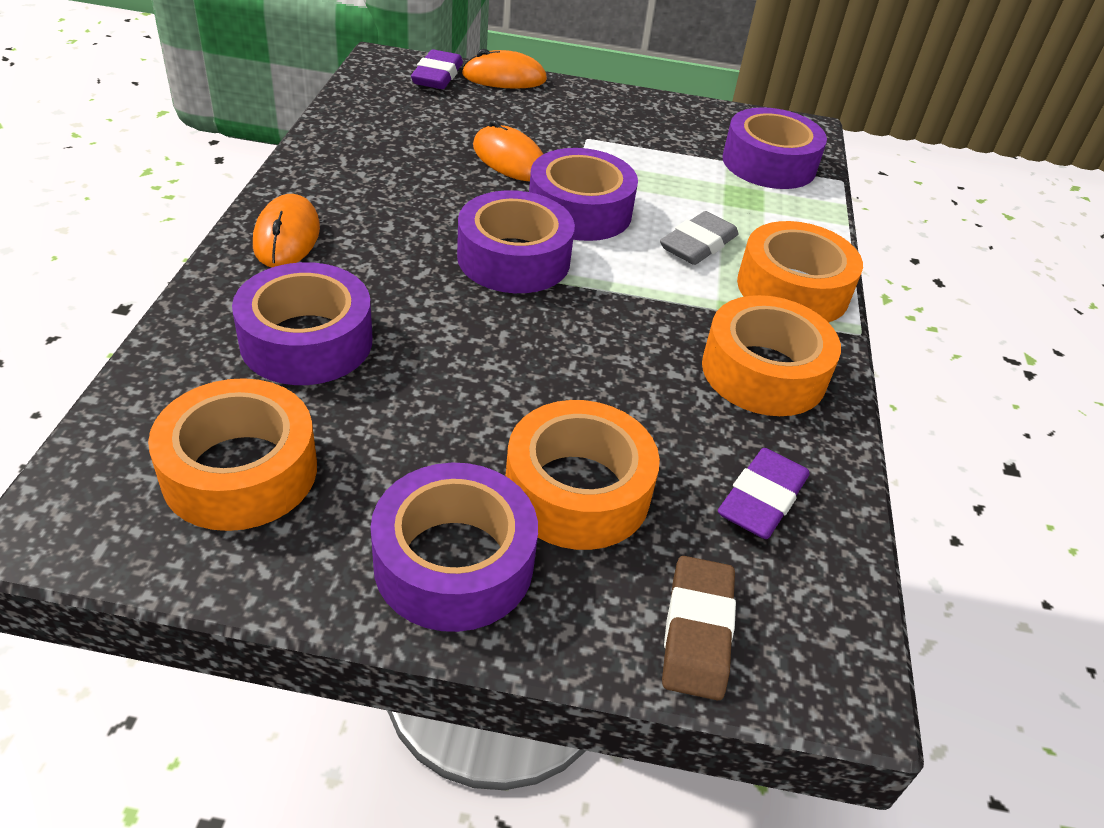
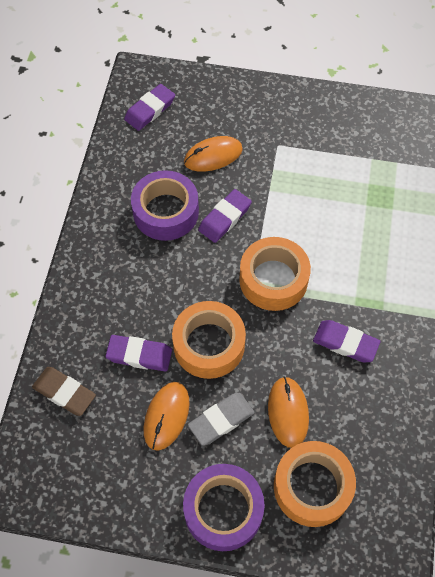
orange tape: 4 -> 3
purple eraser: 2 -> 4
purple tape: 5 -> 2

